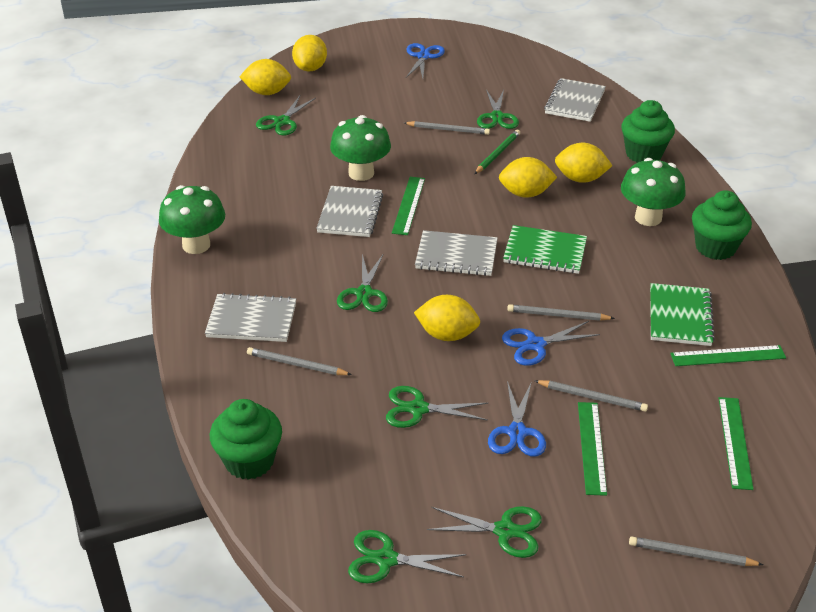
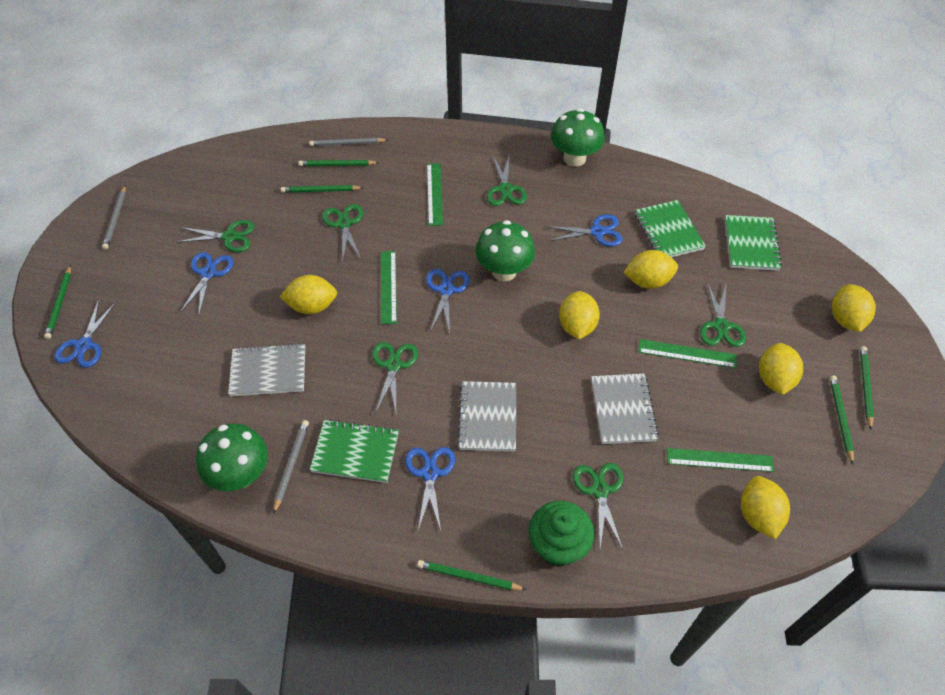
blue scissors: 3 -> 5
green cupcake: 3 -> 1
green notebook: 2 -> 3
green pencil: 1 -> 6
grey notebook: 4 -> 3
grey pencil: 5 -> 3
yellow lemon: 5 -> 6

